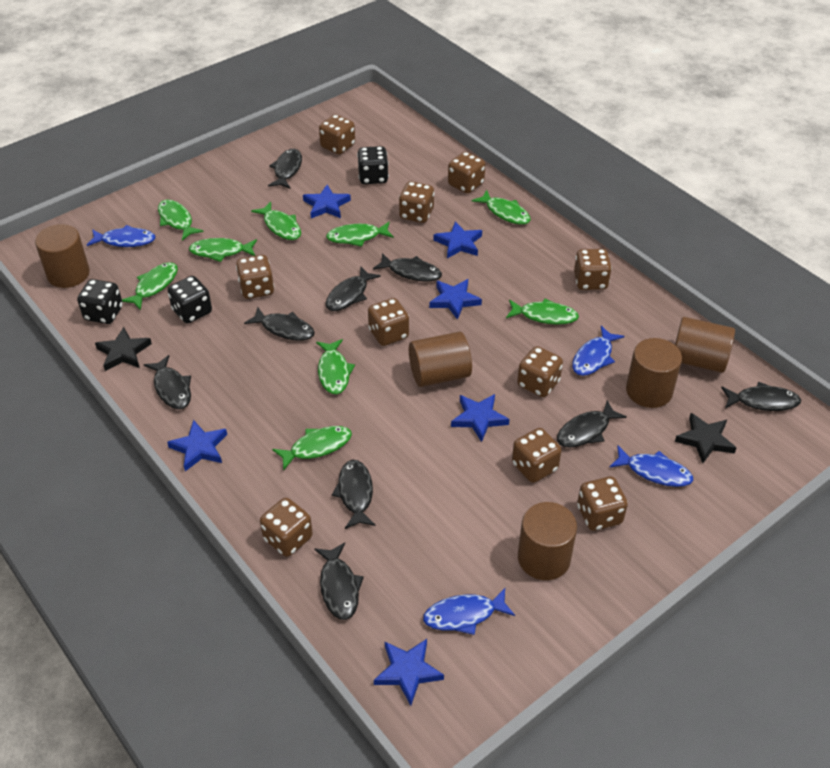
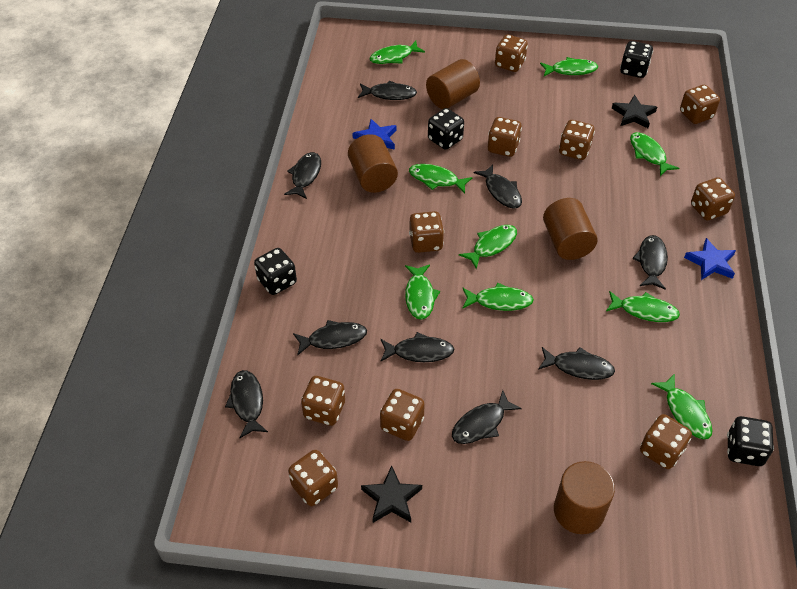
black dice: 3 -> 4
blue fish: 4 -> 0
blue star: 6 -> 2
brown cylinder: 5 -> 4

